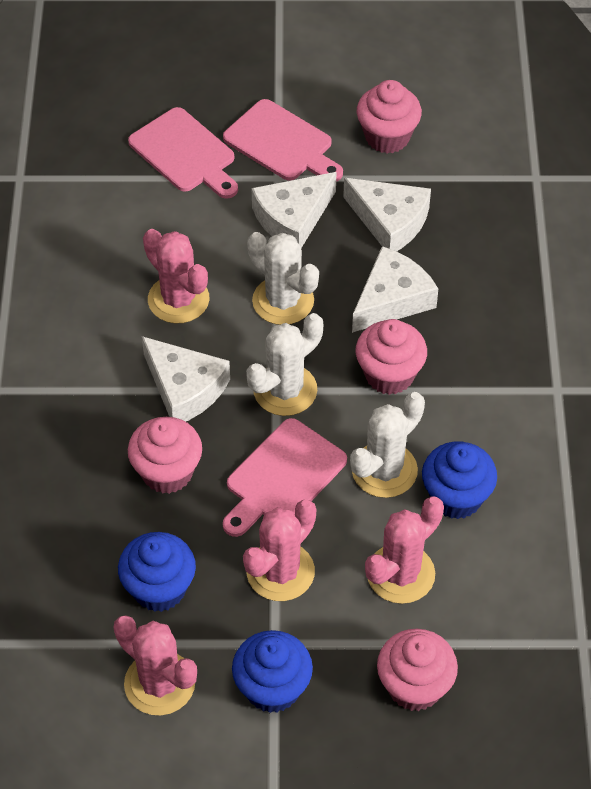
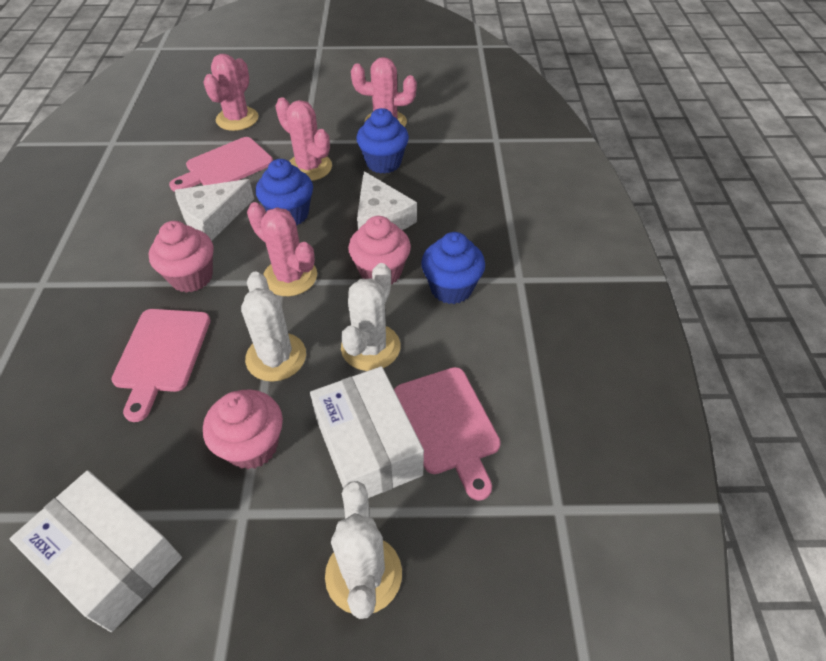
pink cupcake: 4 -> 3
white box: 0 -> 2
white cheese: 4 -> 2

